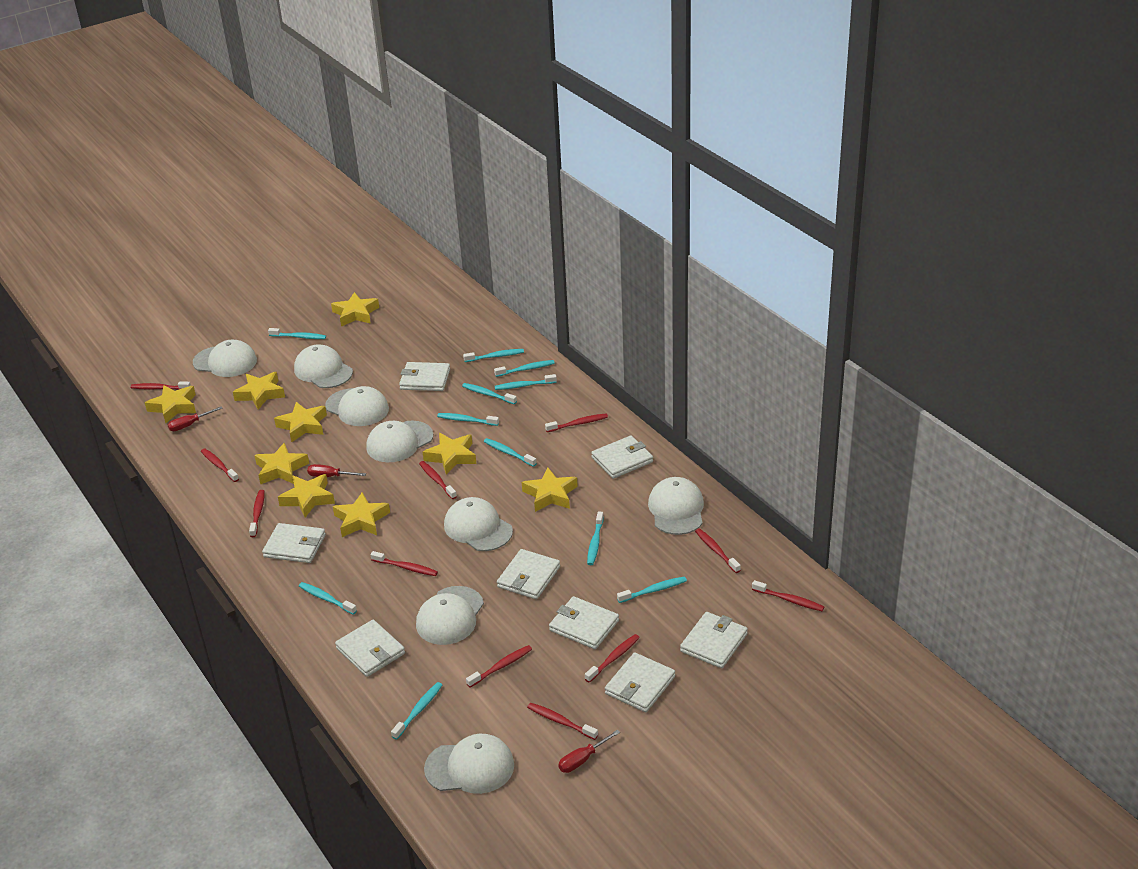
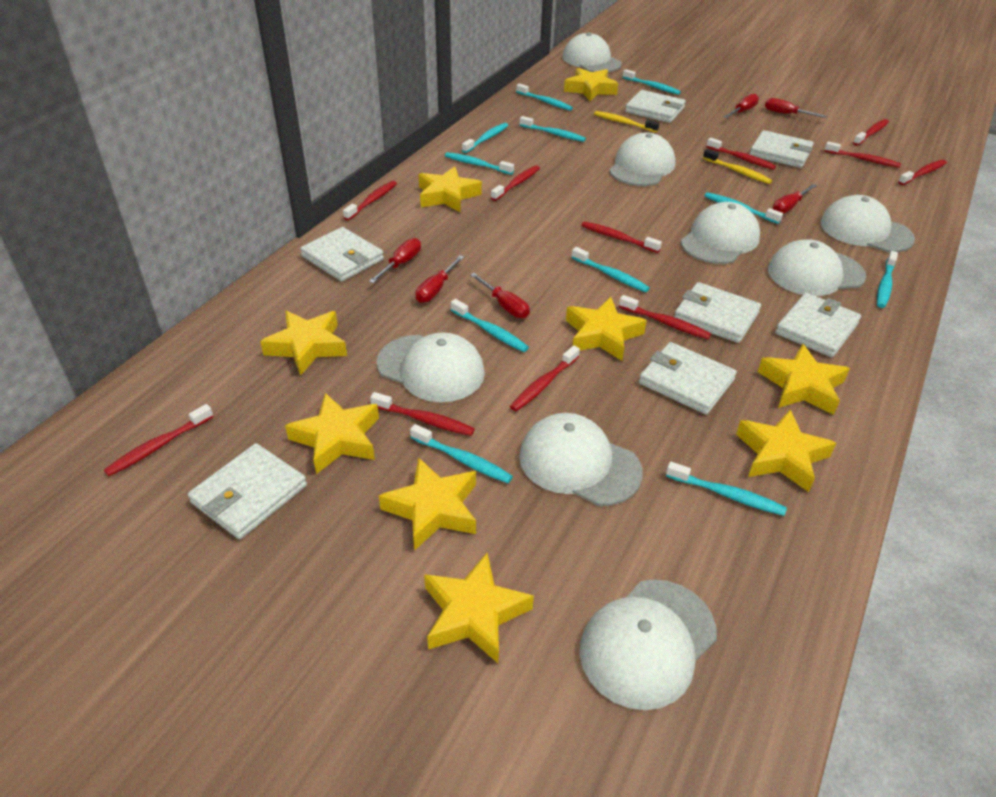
red screwdriver: 3 -> 6
white wallet: 8 -> 7
yellow toothbrush: 0 -> 2

